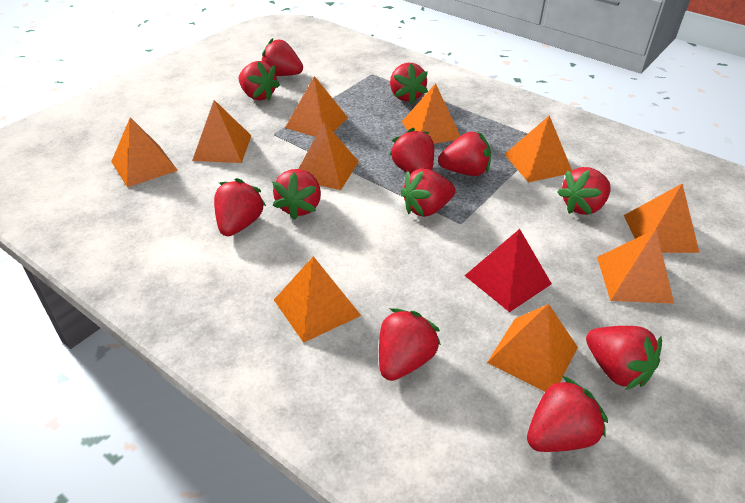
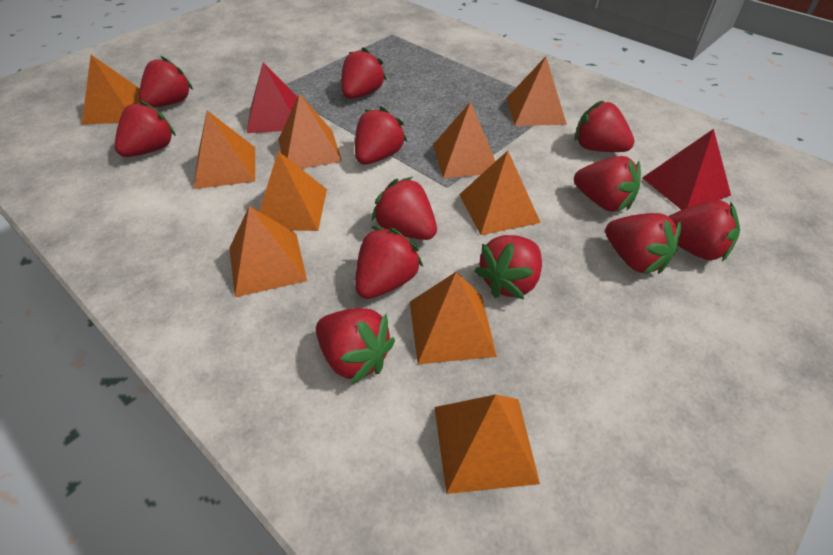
red pyramid: 1 -> 2

